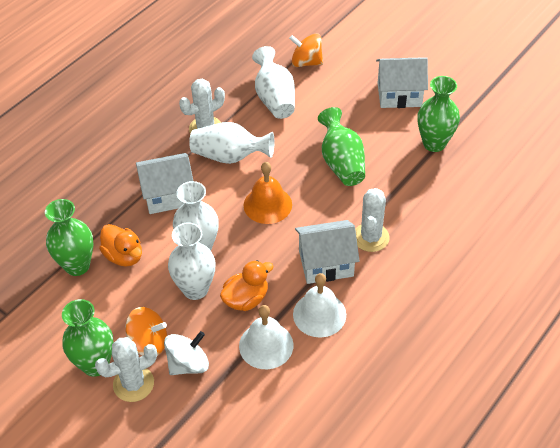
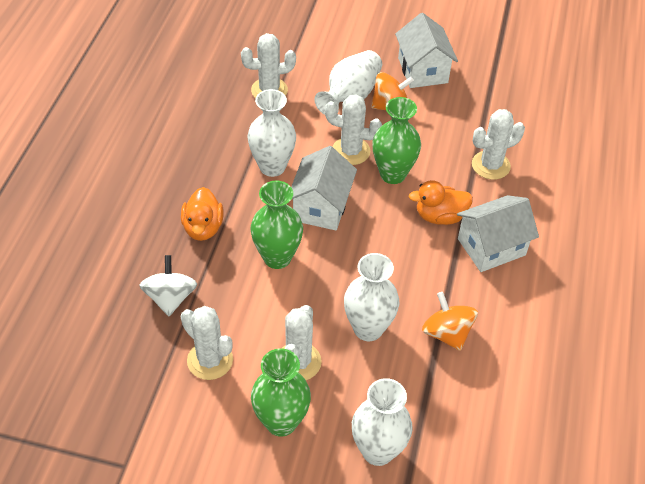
green vase: 4 -> 3
orange bell: 1 -> 0
white bell: 2 -> 0
white cactus: 3 -> 5

